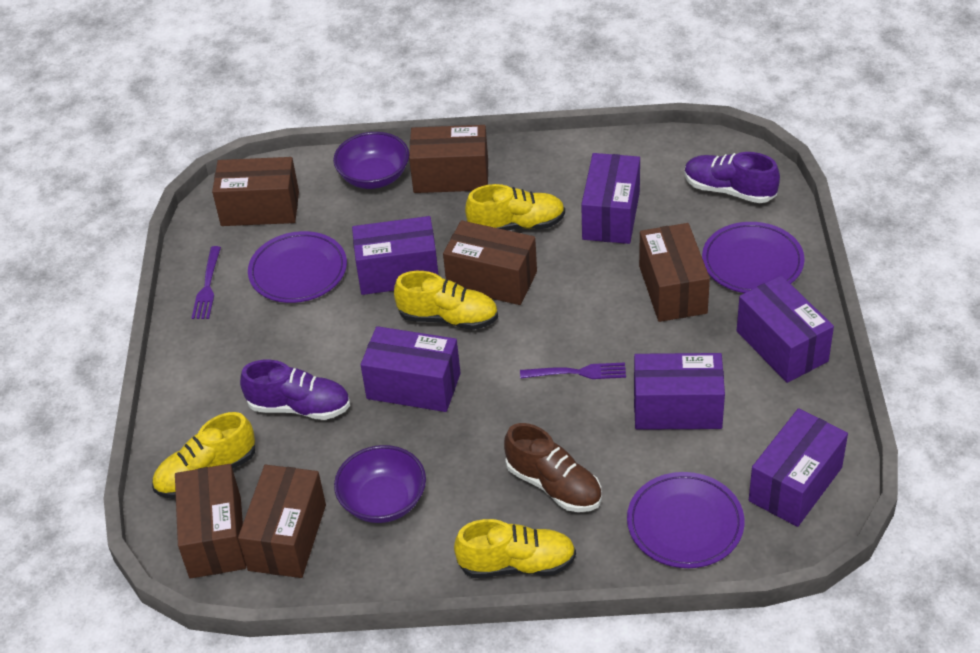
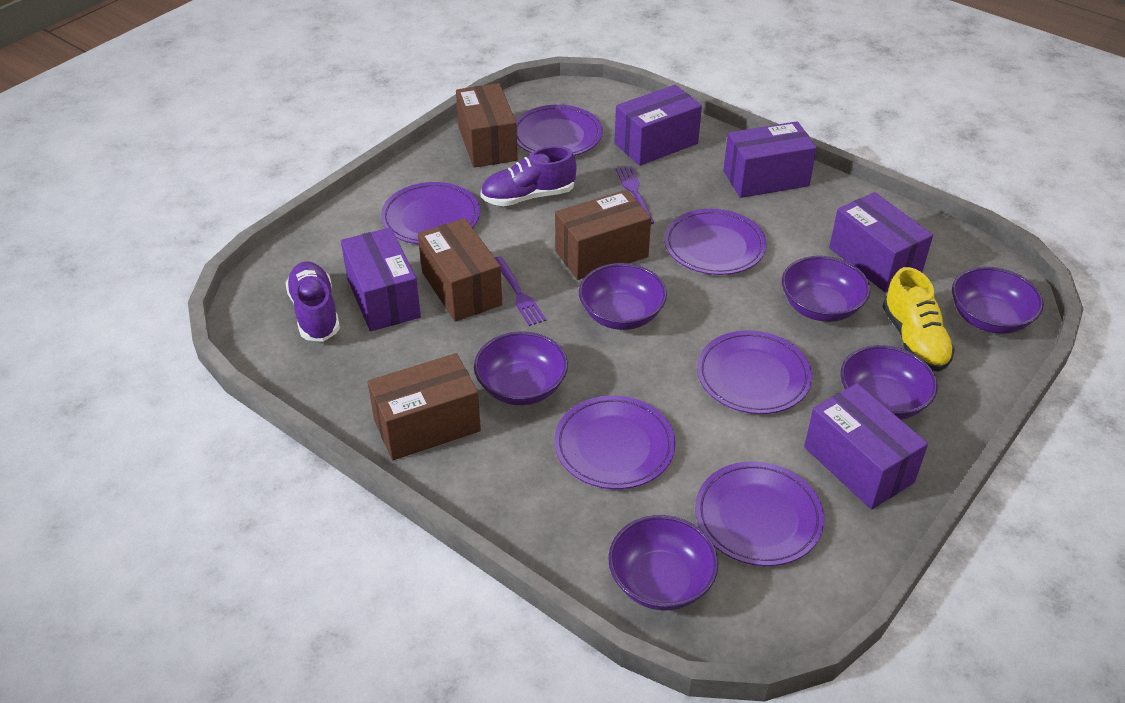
brown box: 6 -> 4
brown shoe: 1 -> 0
purple bowl: 2 -> 6
purple box: 6 -> 5
purple plate: 3 -> 6
yellow shoe: 4 -> 1

